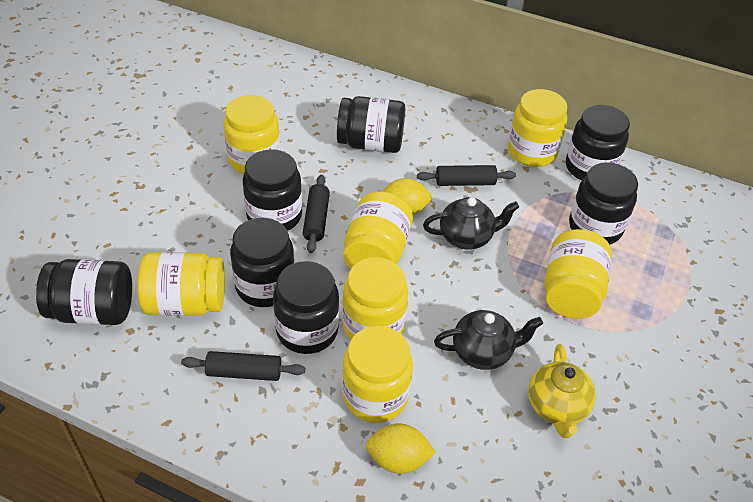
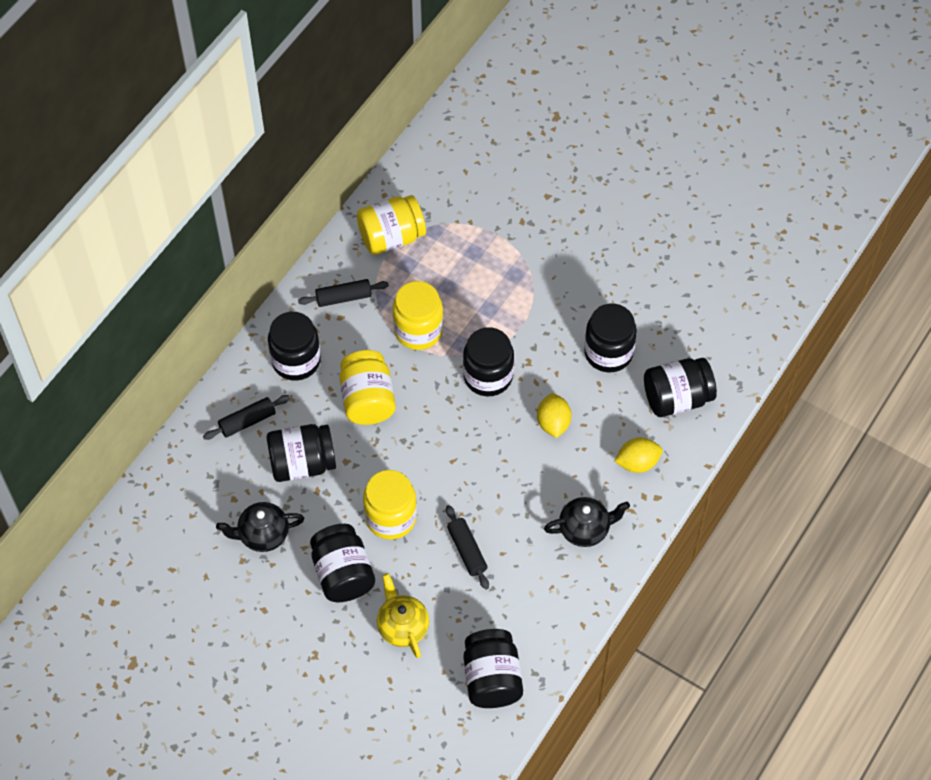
yellow jar: 7 -> 4

